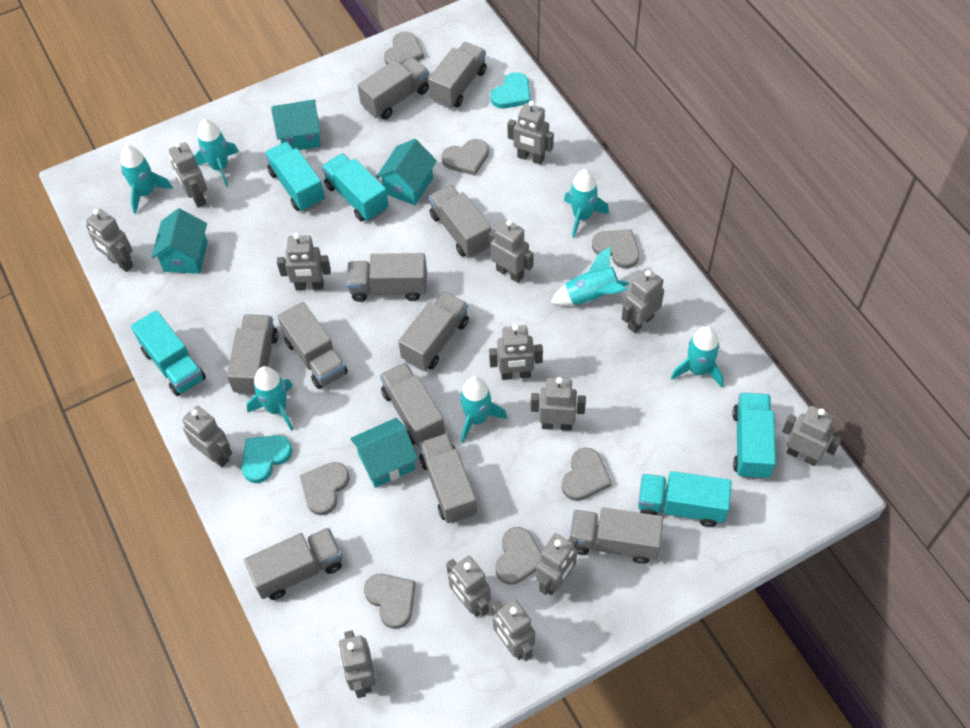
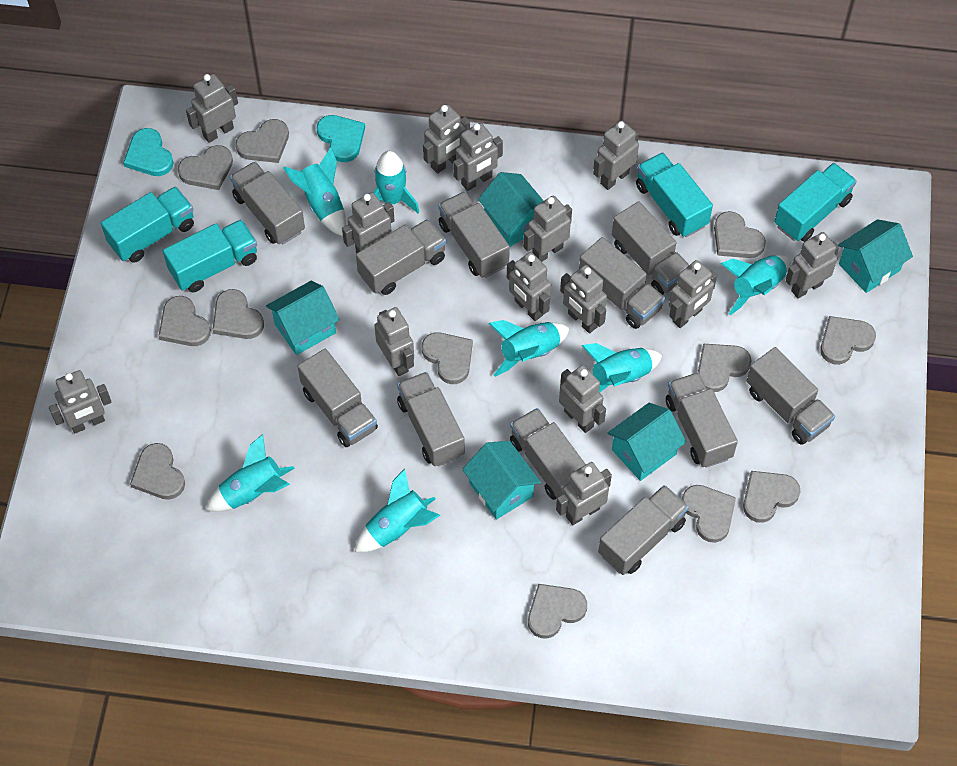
grey heart: 7 -> 12
turquoise house: 4 -> 5
turquoise truck: 5 -> 4

